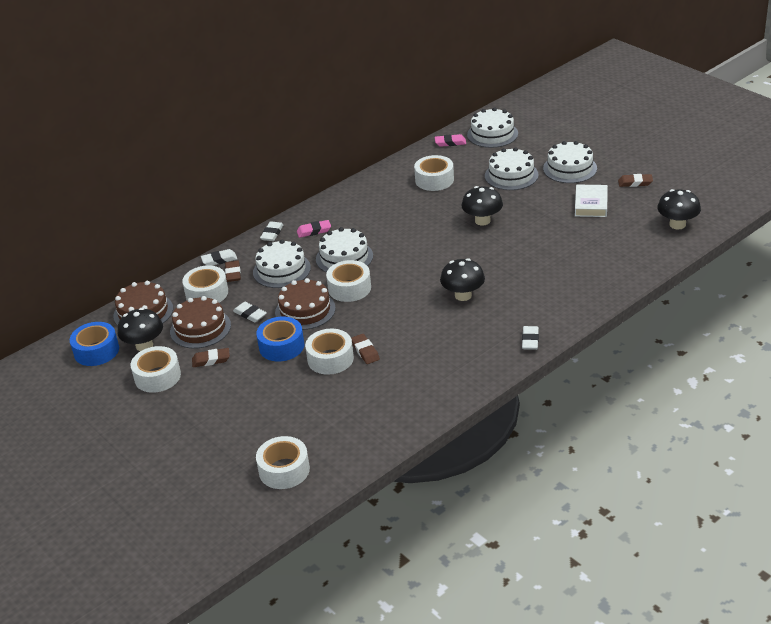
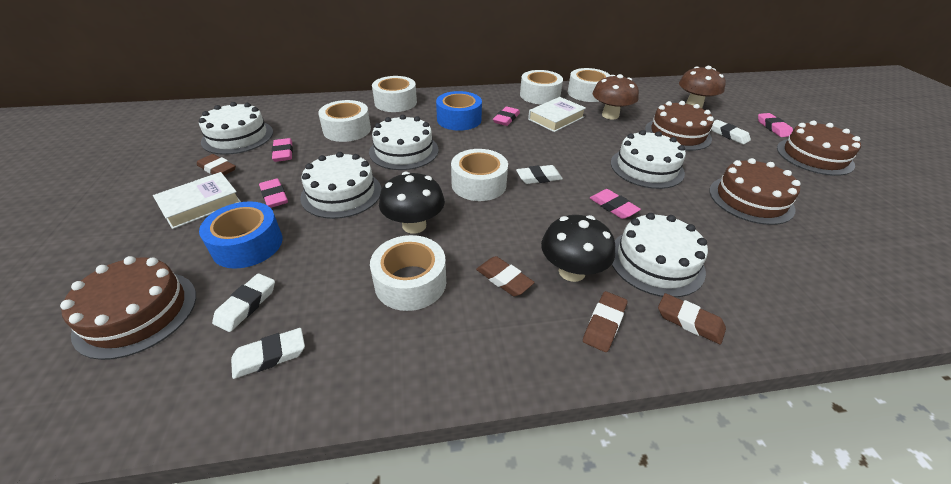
black mushroom: 4 -> 2
brown cake: 3 -> 4
brown mushroom: 0 -> 2
pink eraser: 2 -> 5
white book: 1 -> 2

